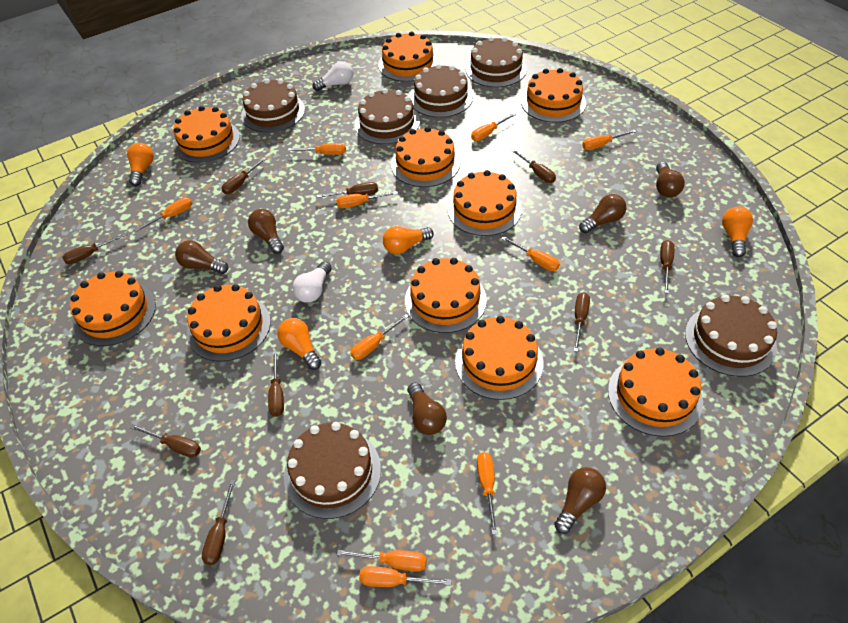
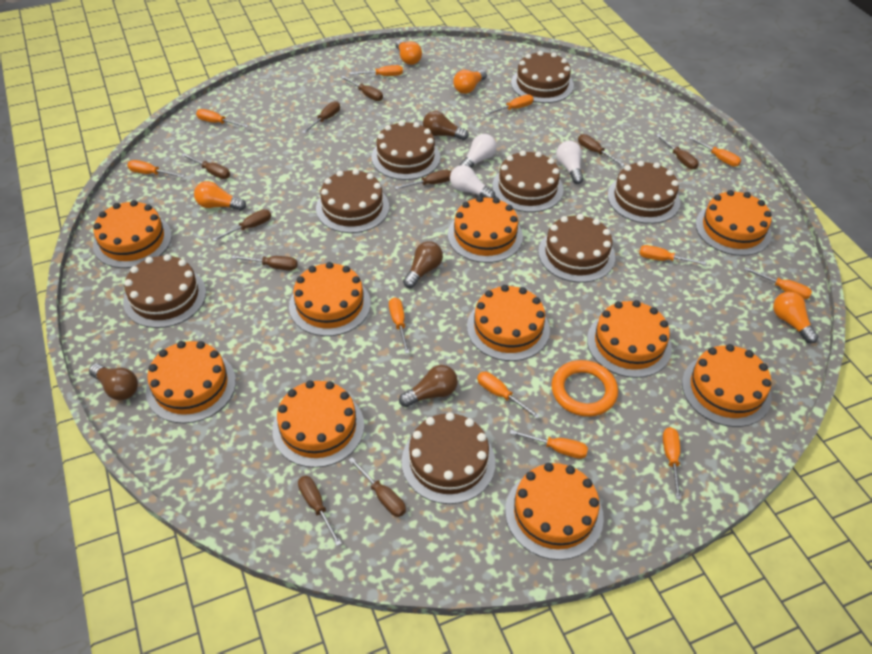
brown cake: 6 -> 8
brown light bulb: 6 -> 4
brown screwdriver: 9 -> 10
orange ring: 0 -> 1
orange screwdriver: 10 -> 11
white light bulb: 2 -> 3

